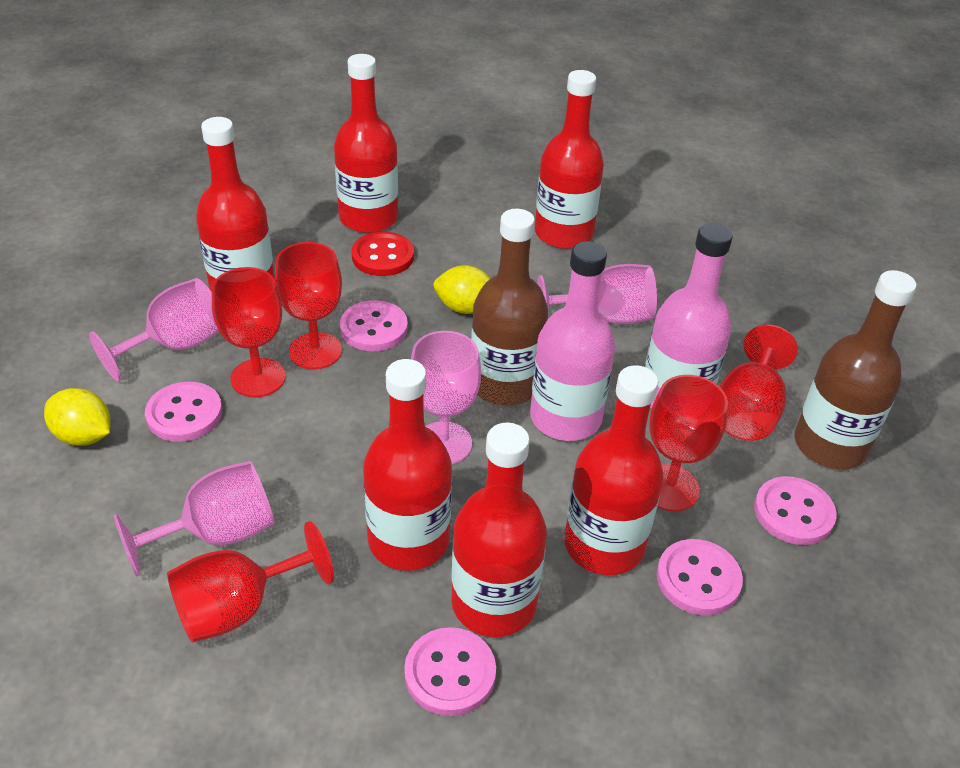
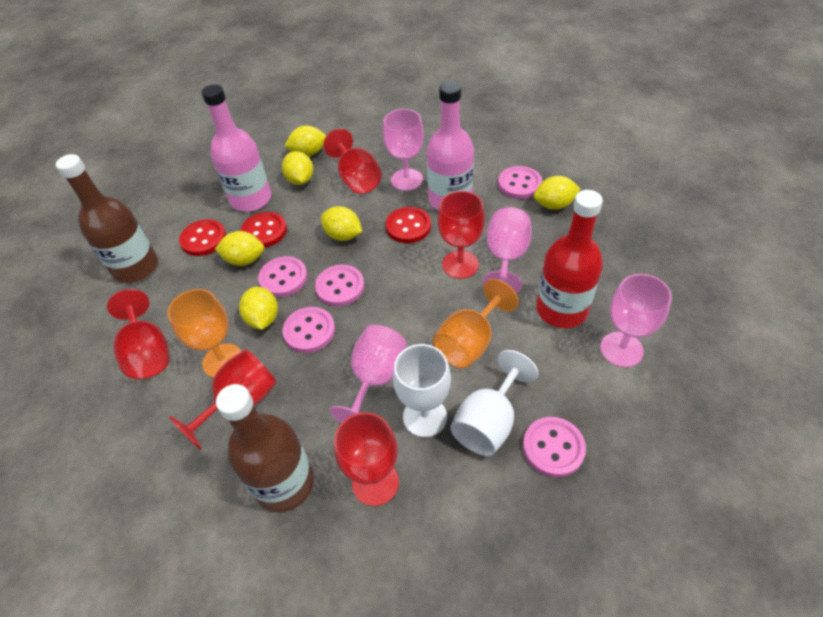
orange goblet: 0 -> 2
red bottle: 6 -> 1
red button: 1 -> 3
white goblet: 0 -> 2
yellow lemon: 2 -> 6

